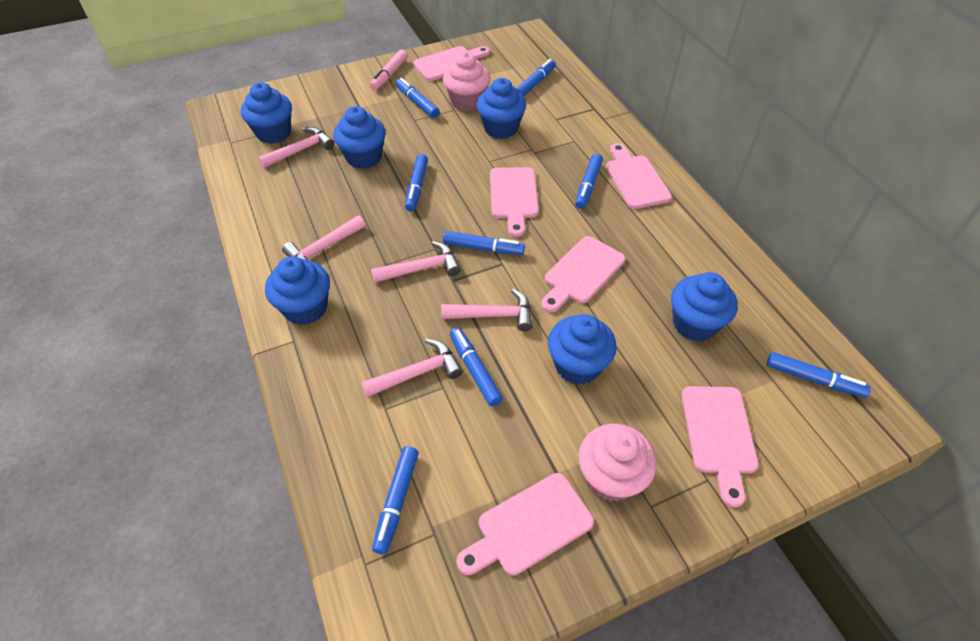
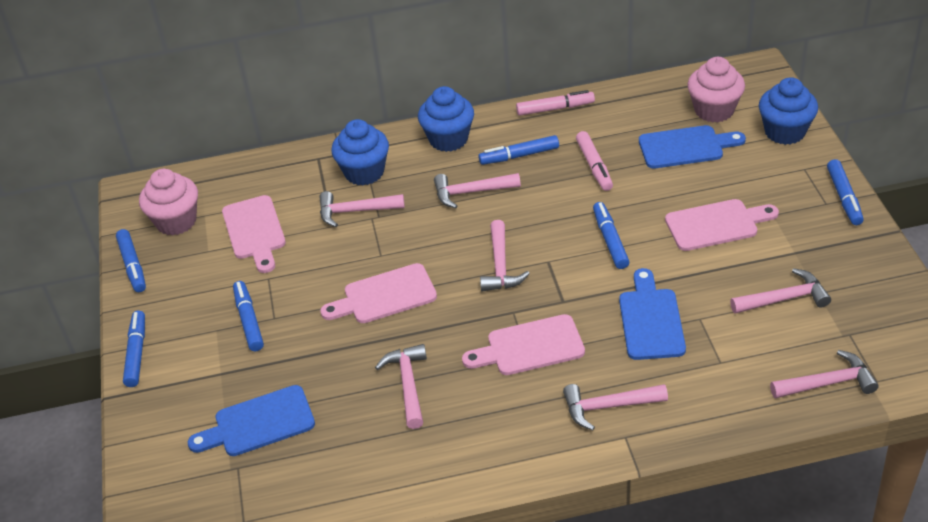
blue cupcake: 6 -> 3
blue cutting board: 0 -> 3
blue marker: 8 -> 6
pink cutting board: 6 -> 4
pink hammer: 5 -> 7
pink marker: 1 -> 2

